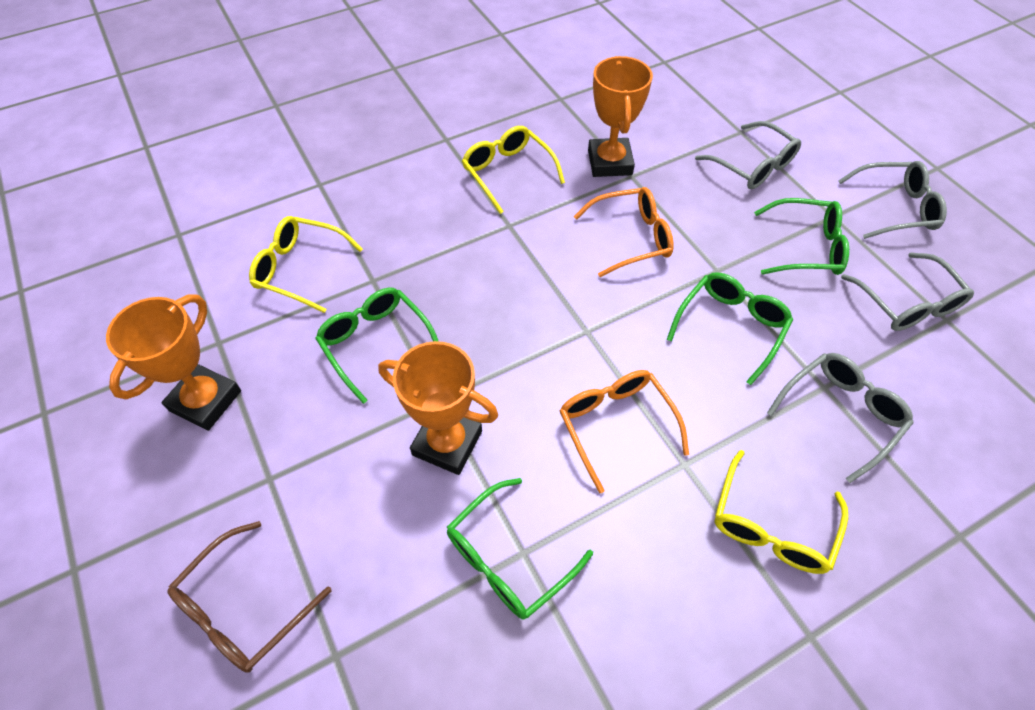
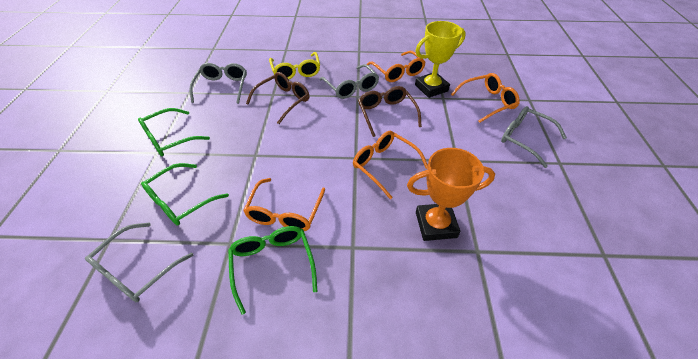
brown glasses: 1 -> 2
green glasses: 4 -> 3
orange glasses: 2 -> 4
orange trophy: 3 -> 1
yellow glasses: 3 -> 1
yellow trophy: 0 -> 1

